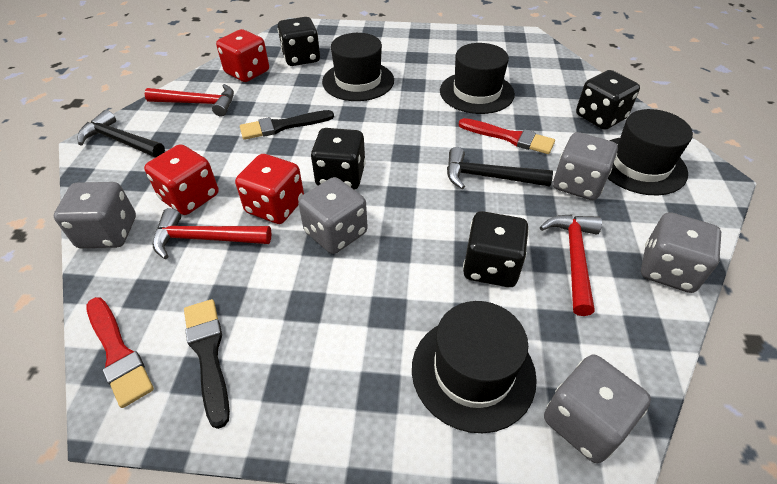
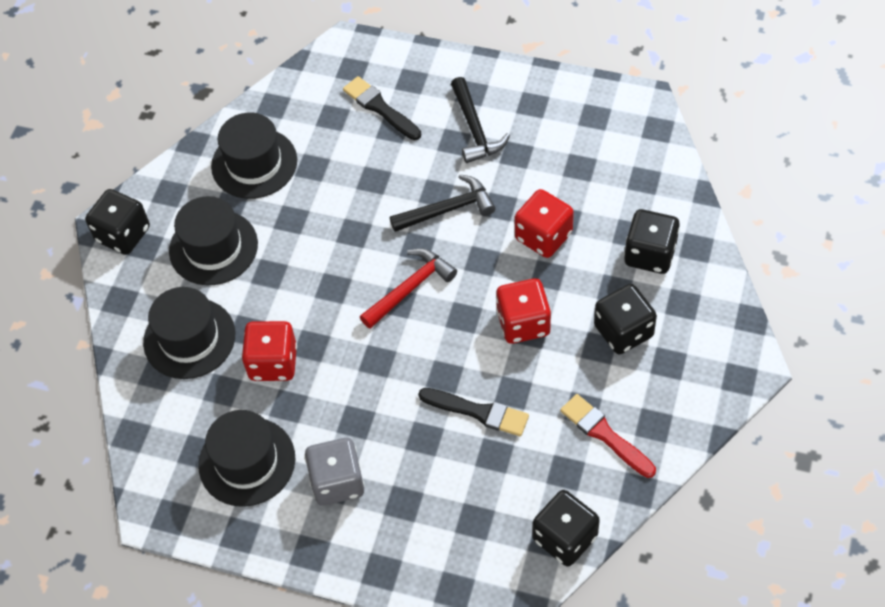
grey dice: 5 -> 1
red brush: 2 -> 1
red hammer: 3 -> 1

